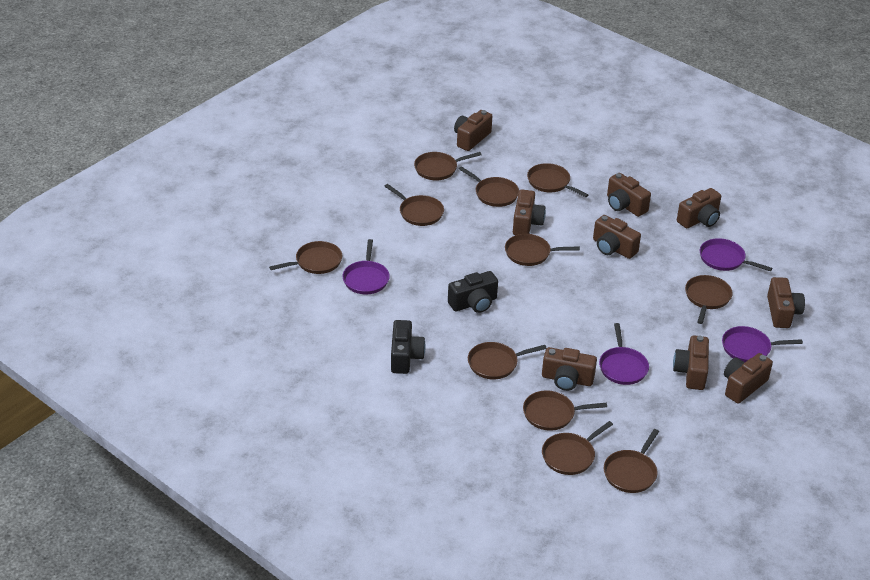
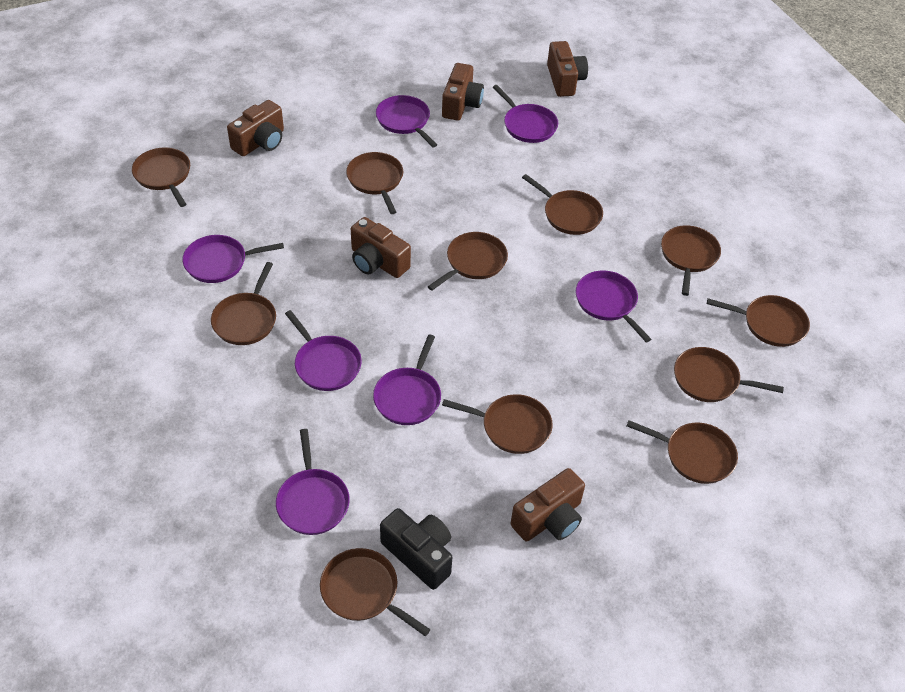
black camera: 2 -> 1
brown camera: 9 -> 5
purple pan: 4 -> 7

